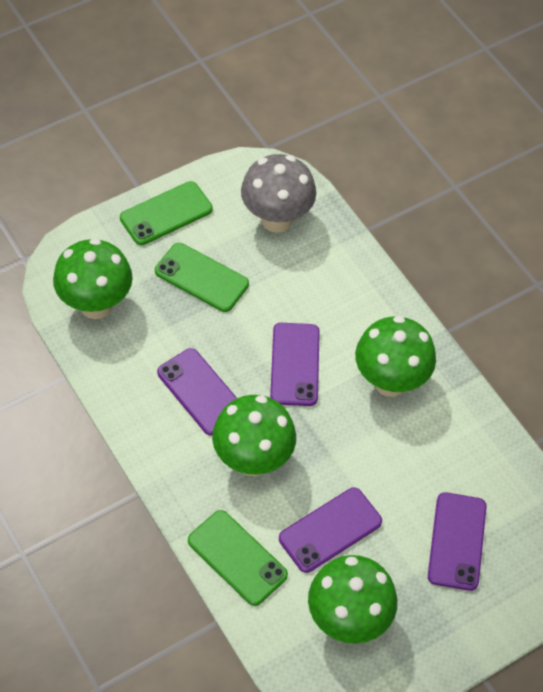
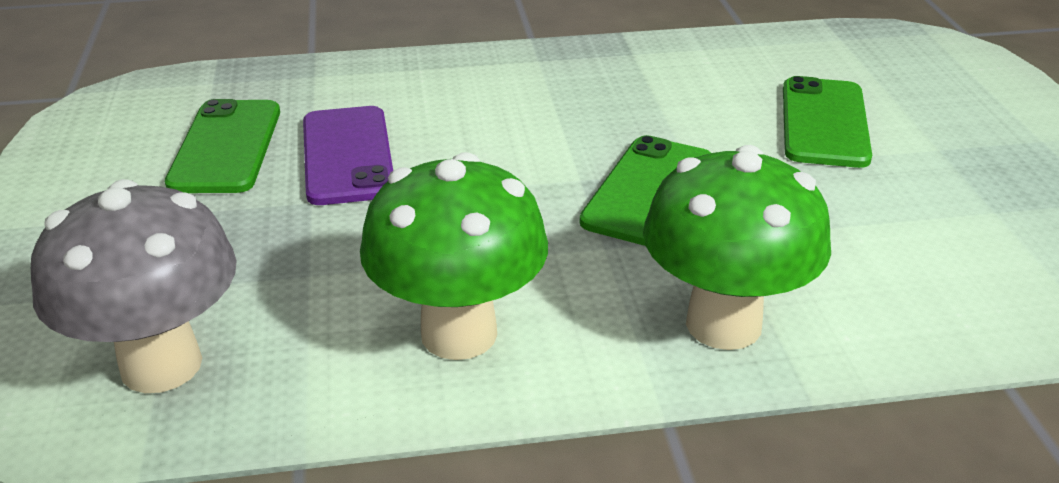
green mushroom: 4 -> 2
purple phone: 4 -> 1

